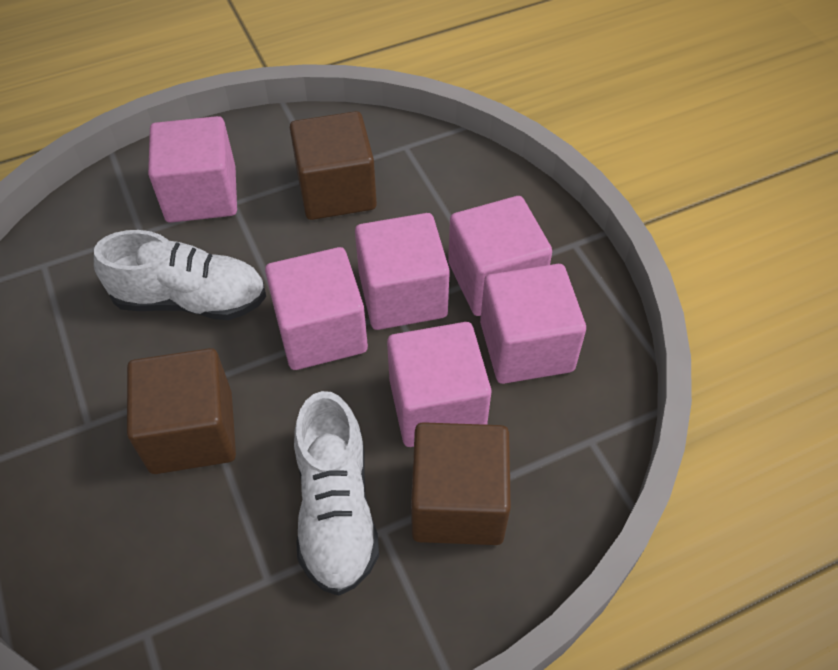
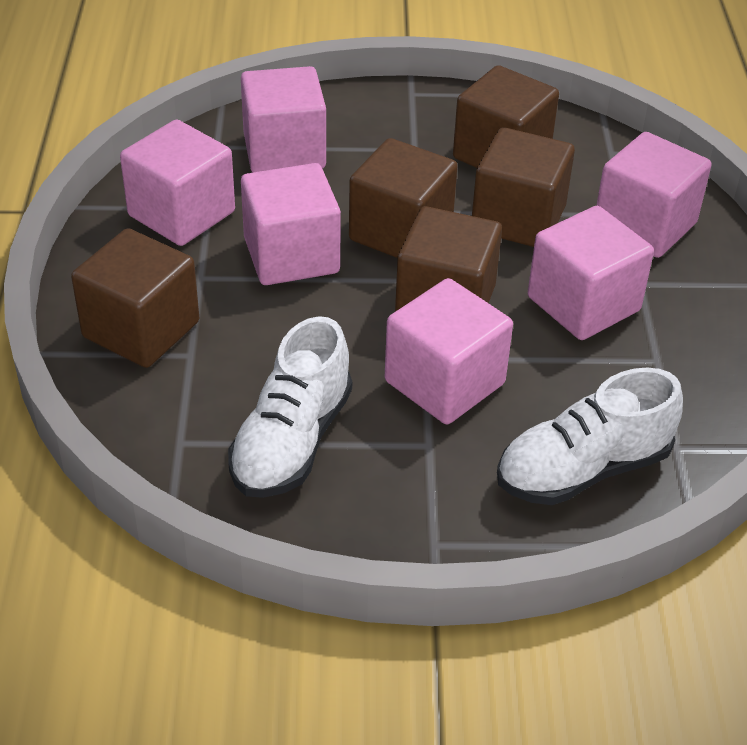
brown cube: 3 -> 5

